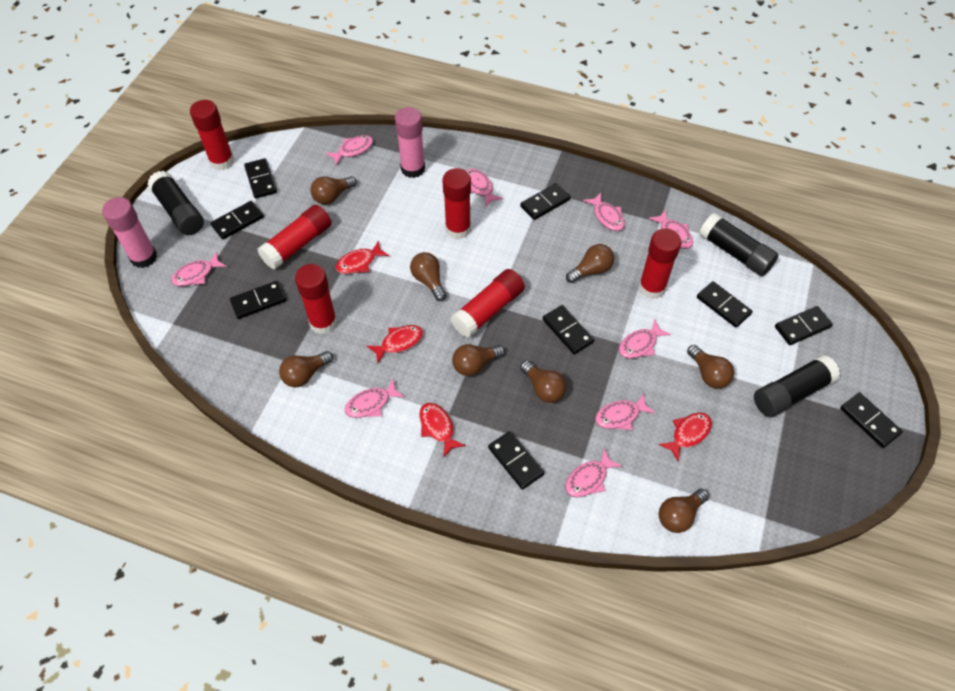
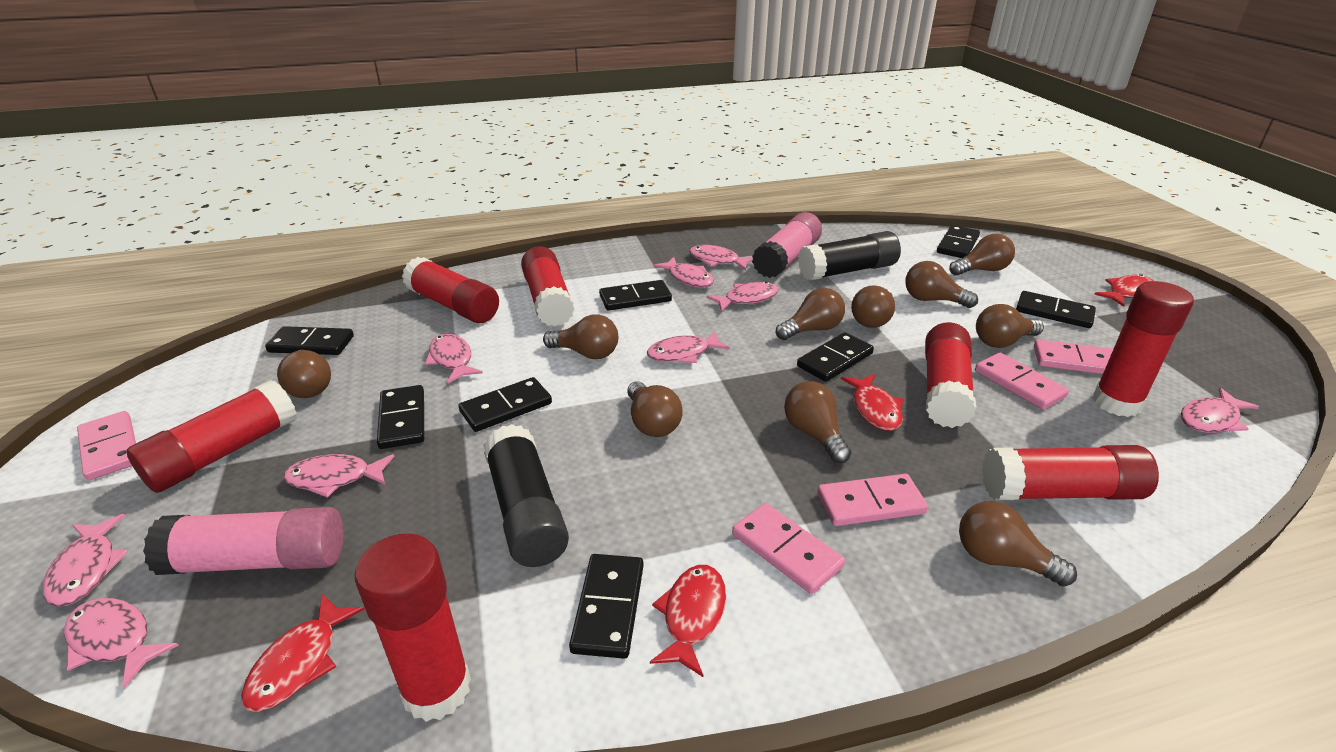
black domino: 9 -> 8
black glue stick: 3 -> 2
brown light bulb: 8 -> 10
pink domino: 0 -> 5
red glue stick: 6 -> 7

